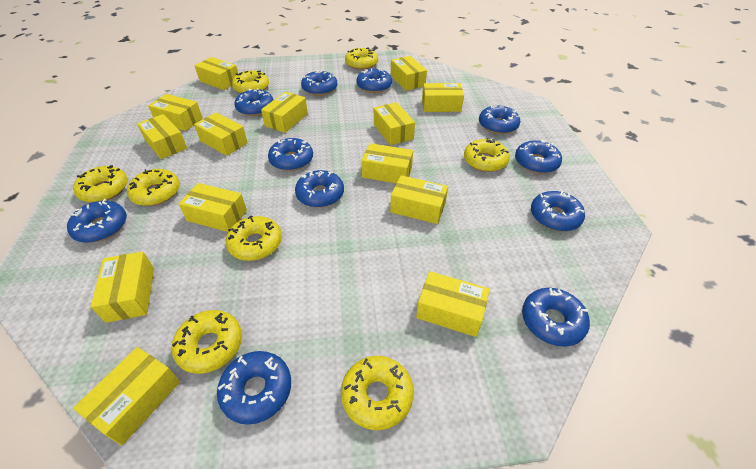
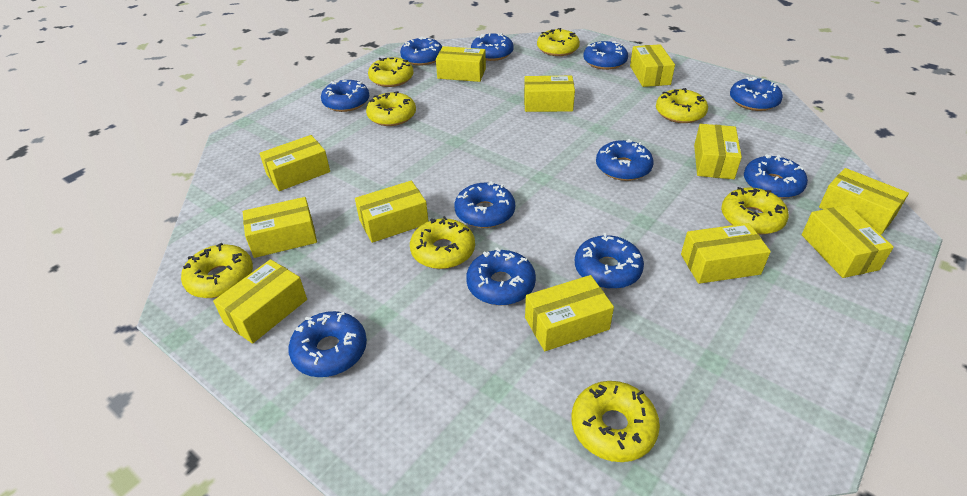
yellow box: 14 -> 12

